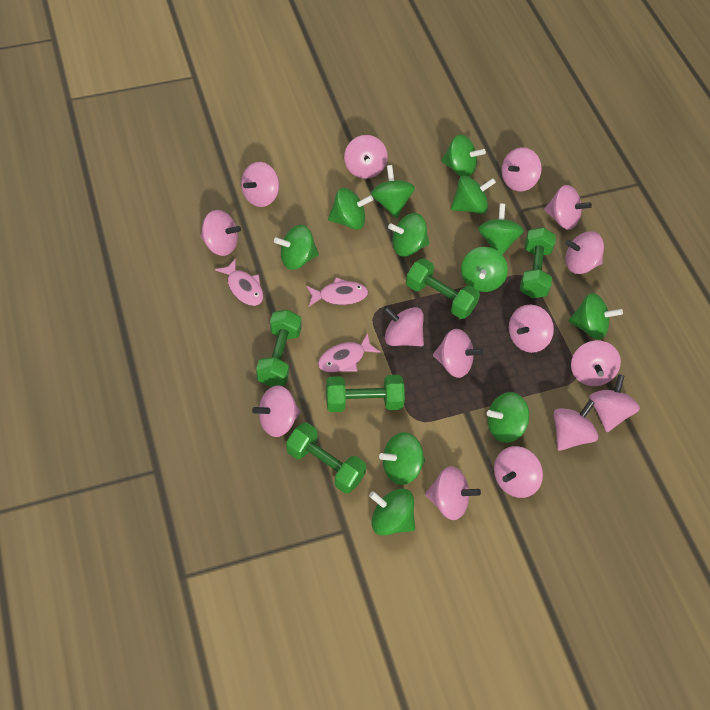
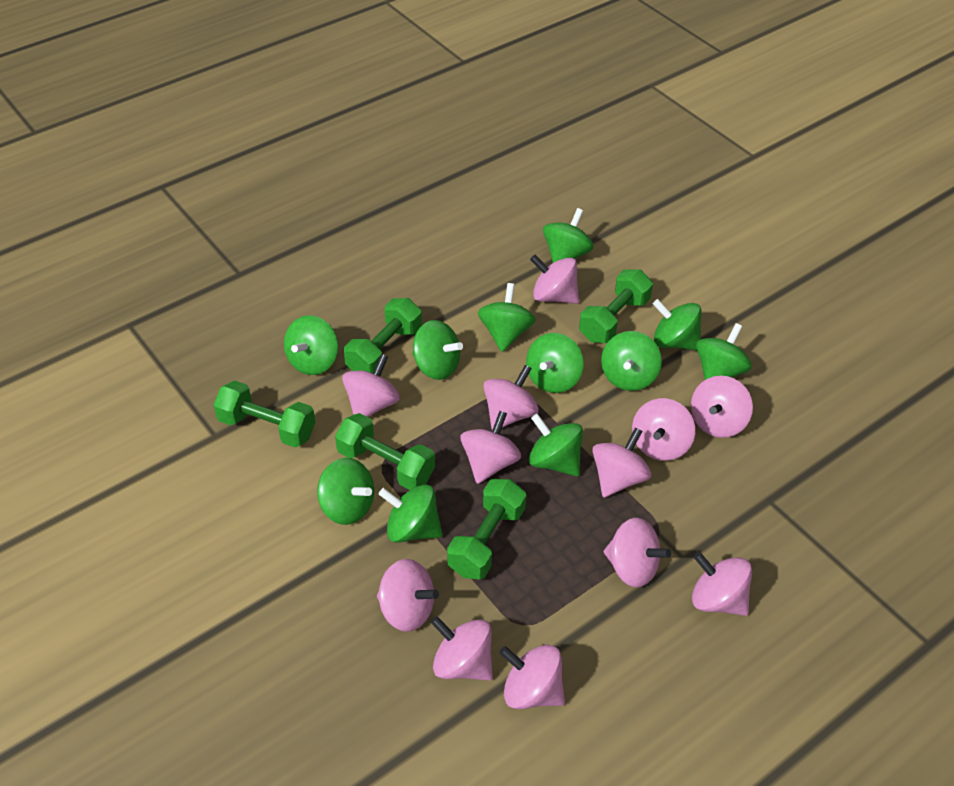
green spinning top: 12 -> 11
pink fish: 3 -> 0
pink spinning top: 15 -> 12

